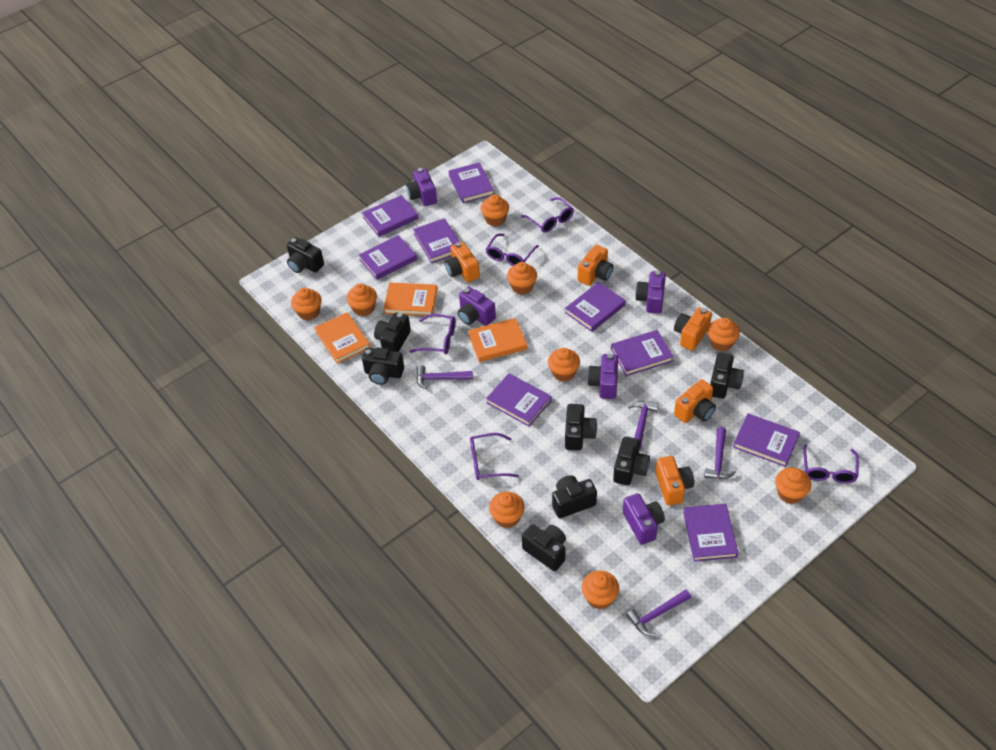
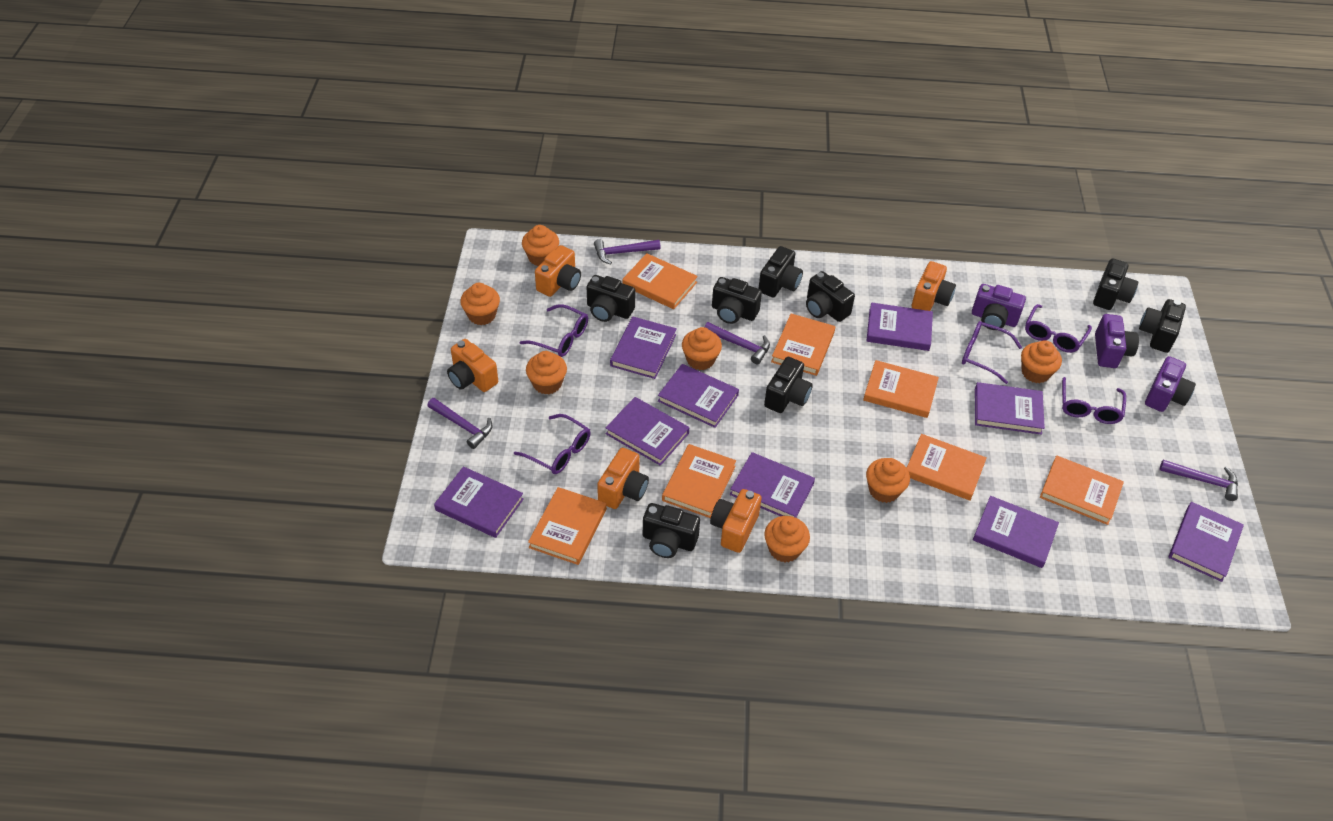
orange book: 3 -> 7
orange cupcake: 9 -> 7
purple camera: 5 -> 3

